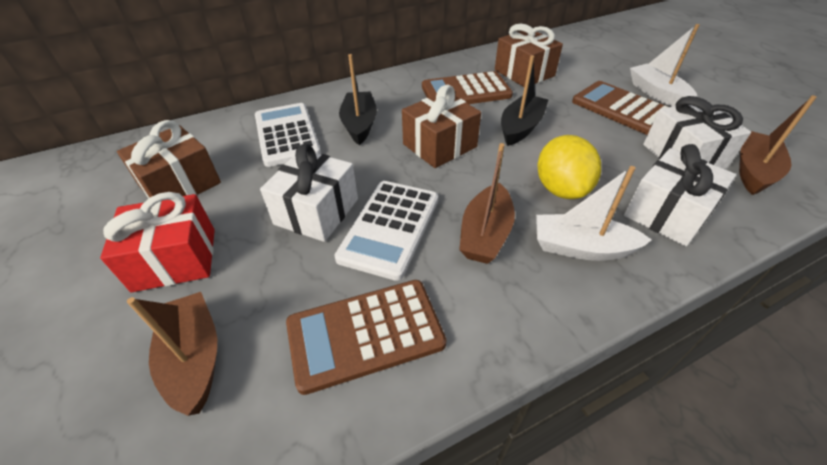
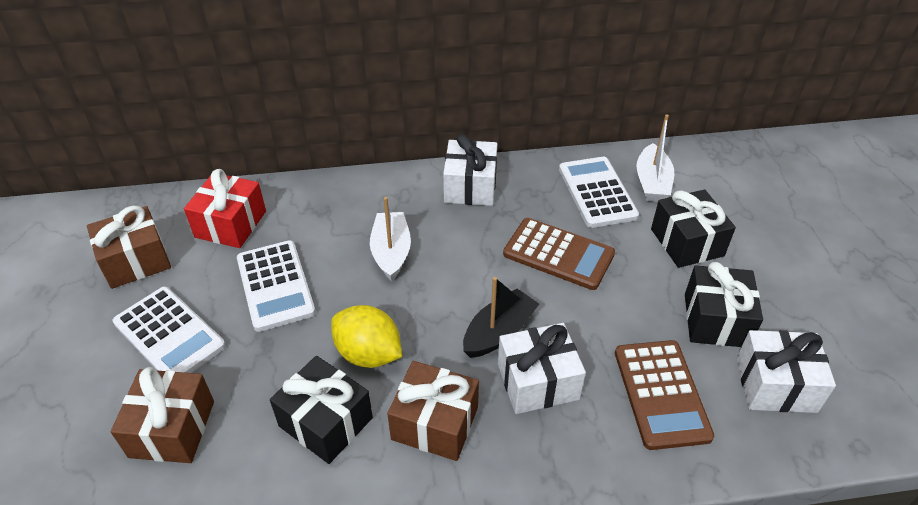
black boat: 2 -> 1
black gift: 0 -> 3
brown boat: 3 -> 0
brown calculator: 3 -> 2
white calculator: 2 -> 3

